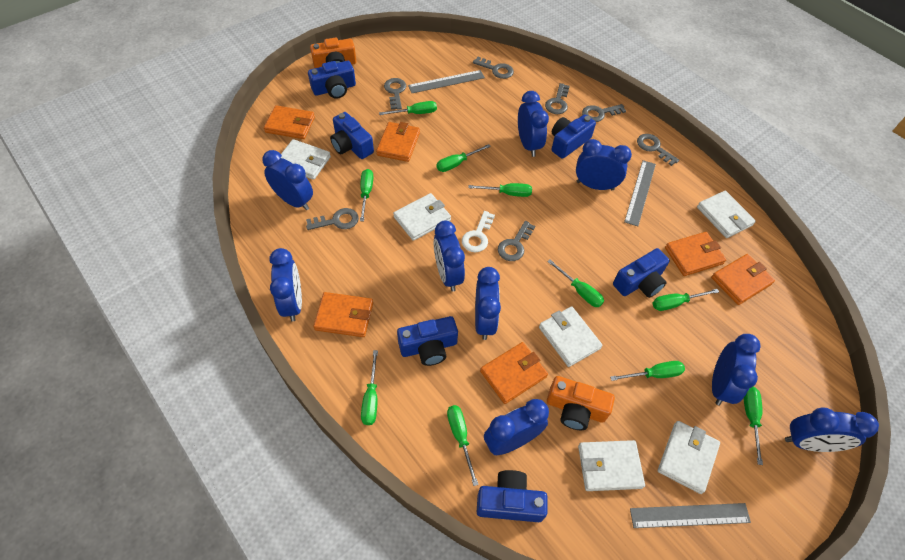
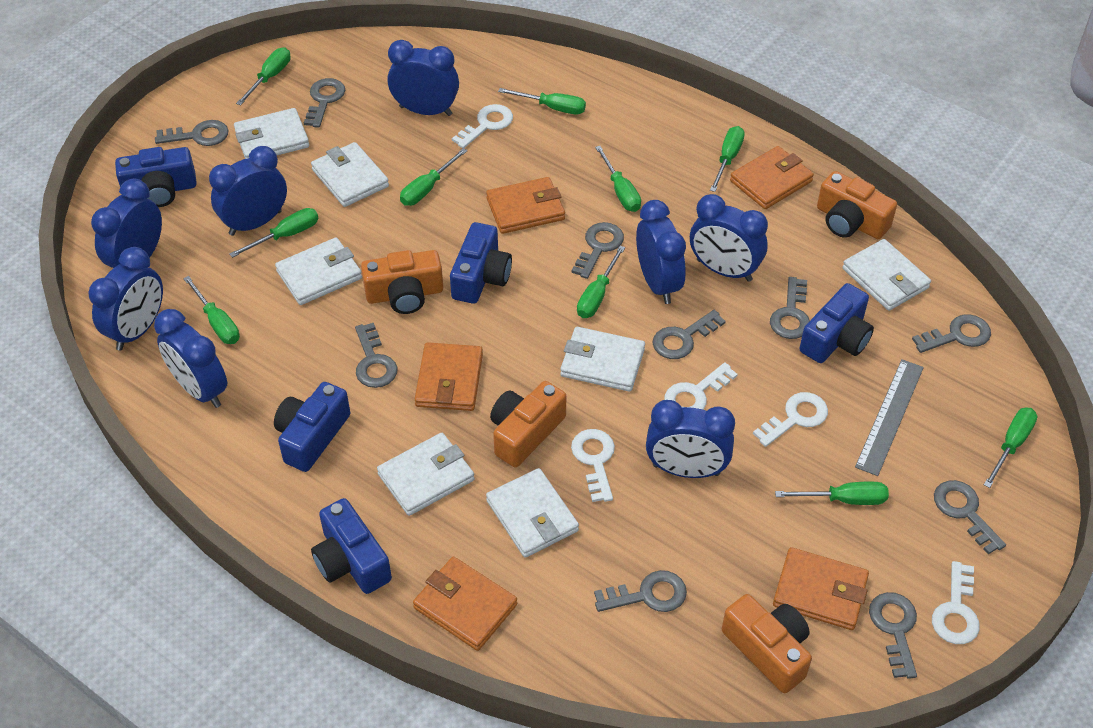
blue camera: 6 -> 5
blue clock: 9 -> 8
grey key: 7 -> 10
grey ruler: 3 -> 1
orange camera: 2 -> 4
orange wallet: 6 -> 5
white key: 1 -> 5
white wallet: 6 -> 7

